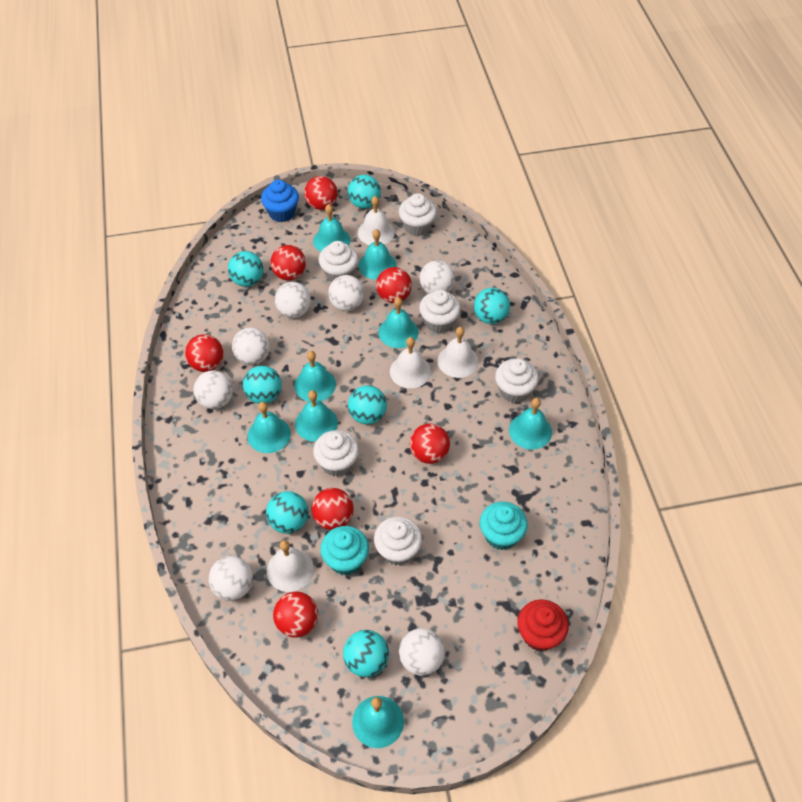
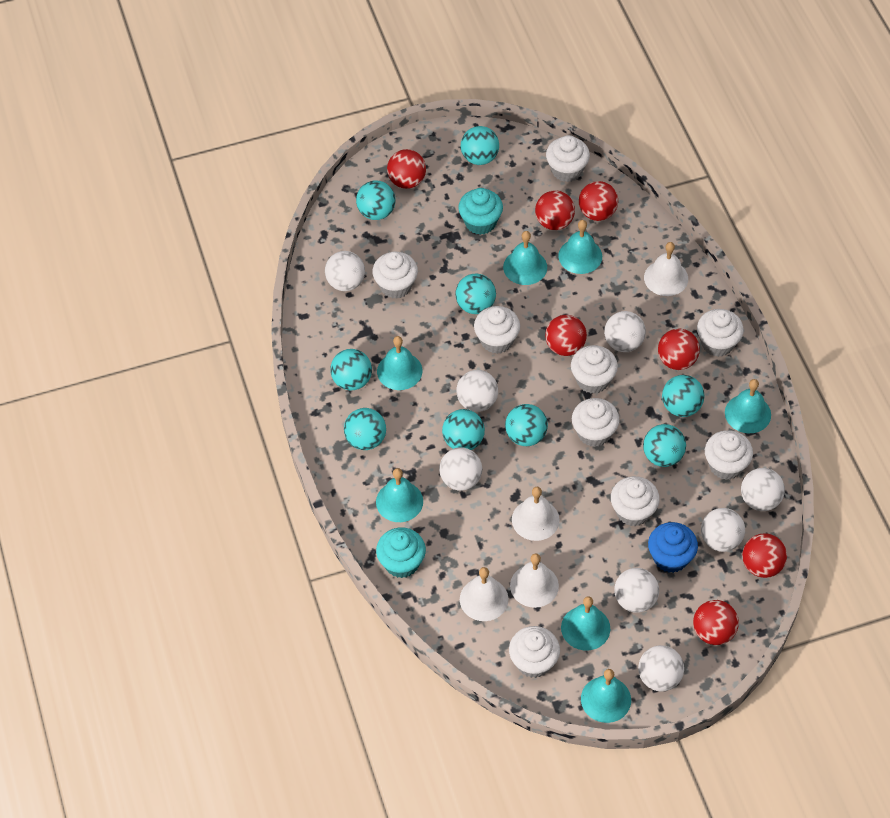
red cupcake: 1 -> 0
turquoise ball: 7 -> 9
turquoise bell: 8 -> 7
white ball: 7 -> 8
white cupcake: 6 -> 9

